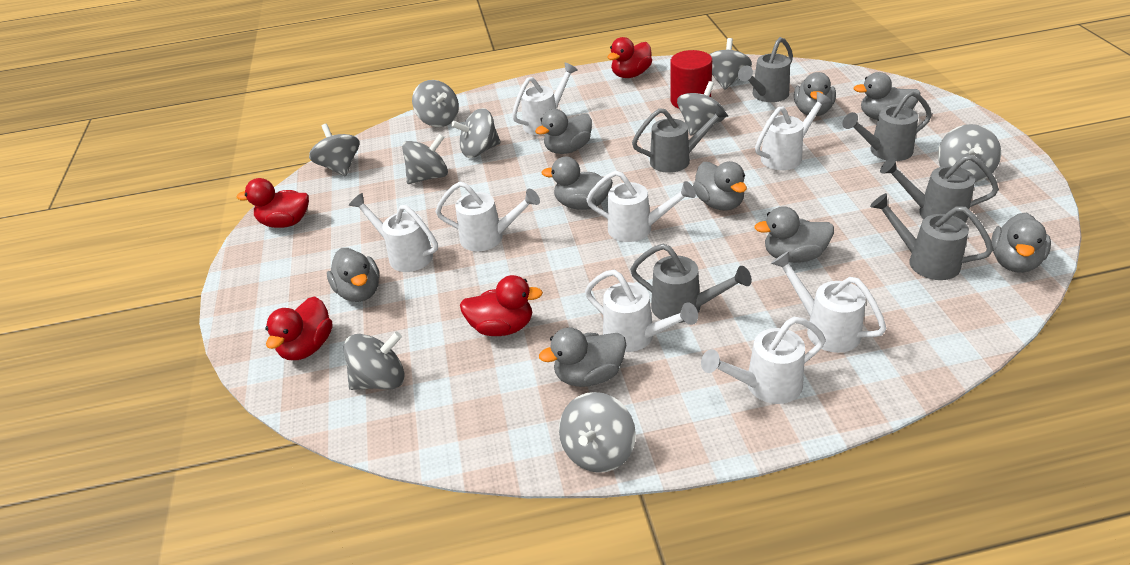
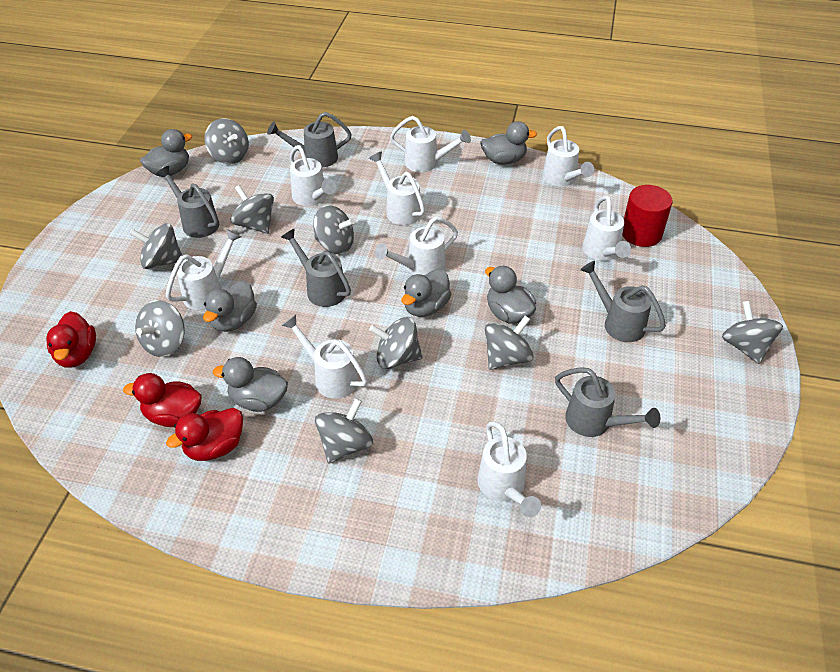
grey duck: 9 -> 6
grey watering can: 6 -> 5
red duck: 4 -> 3
white watering can: 8 -> 9

